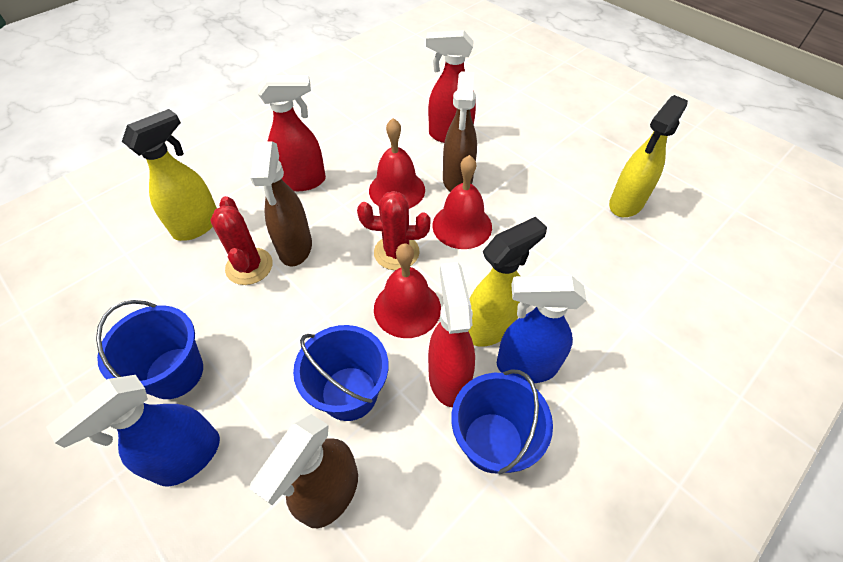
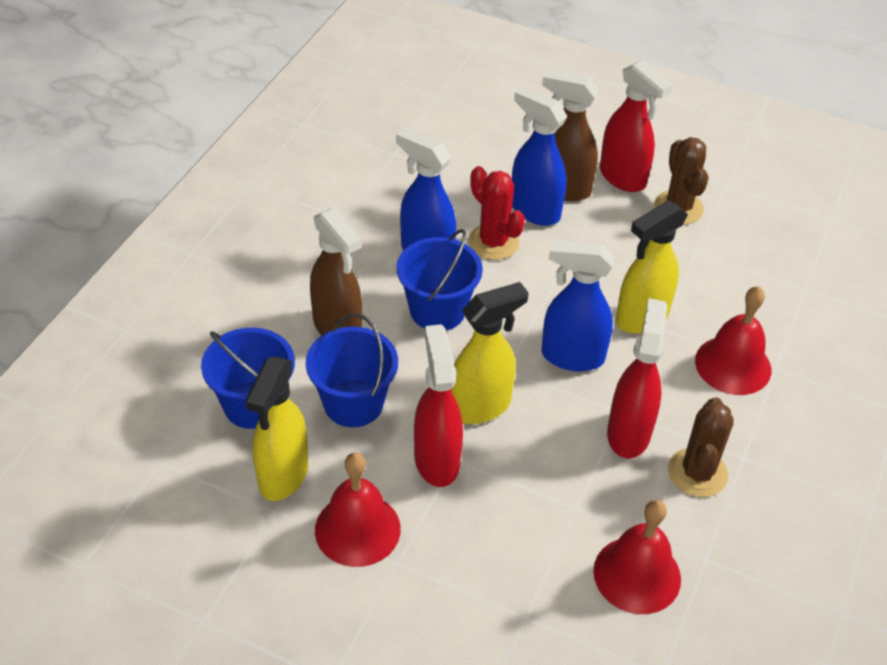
blue spray bottle: 2 -> 3
brown cactus: 0 -> 2
brown spray bottle: 3 -> 2
red cactus: 2 -> 1

